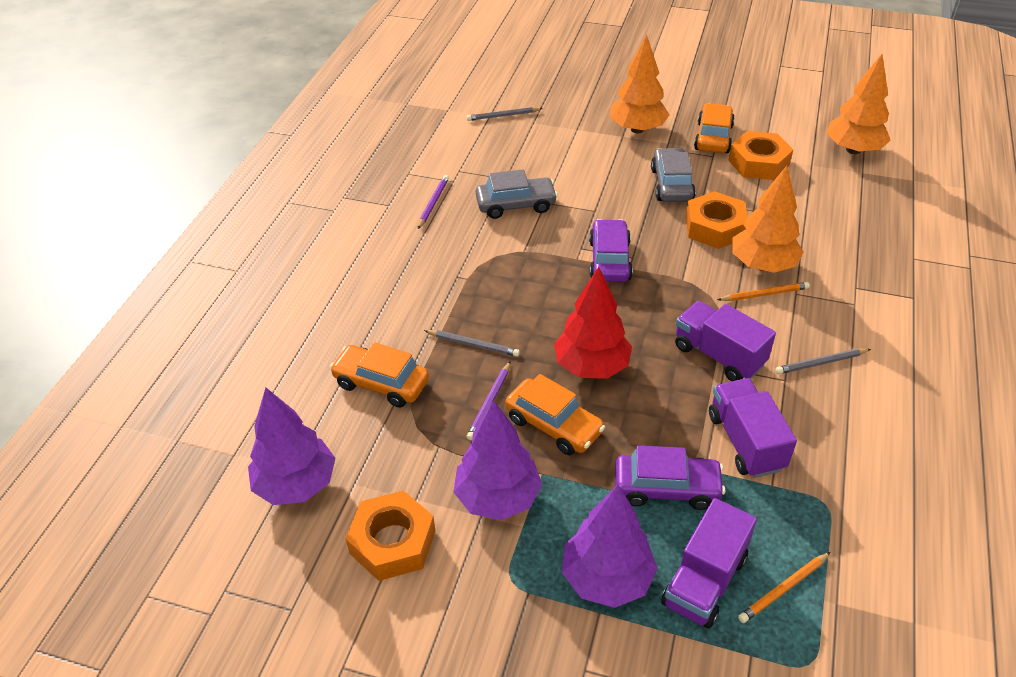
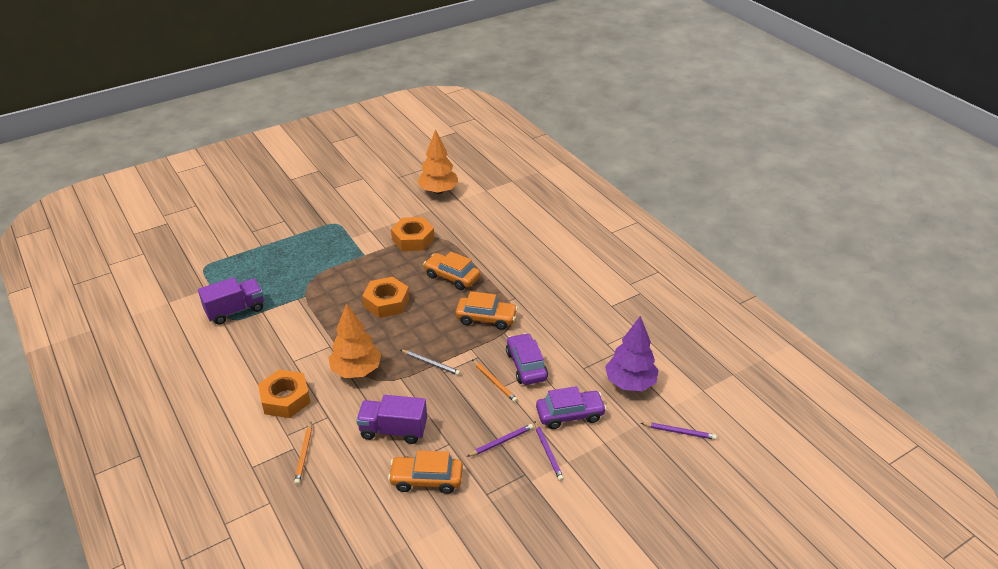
grey car: 2 -> 0
grey pencil: 3 -> 1
orange tree: 3 -> 2
purple pencil: 2 -> 3
purple tree: 3 -> 1
purple truck: 3 -> 2
red tree: 1 -> 0

